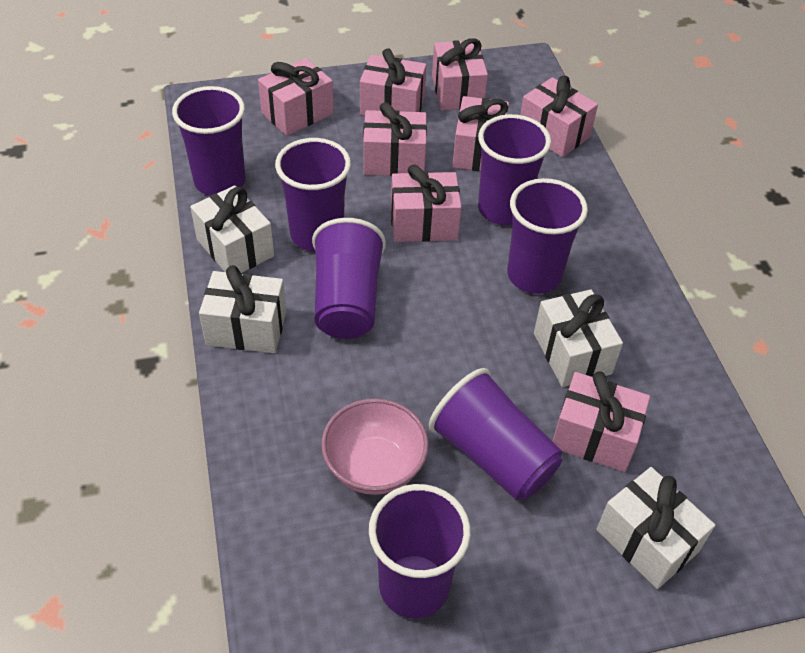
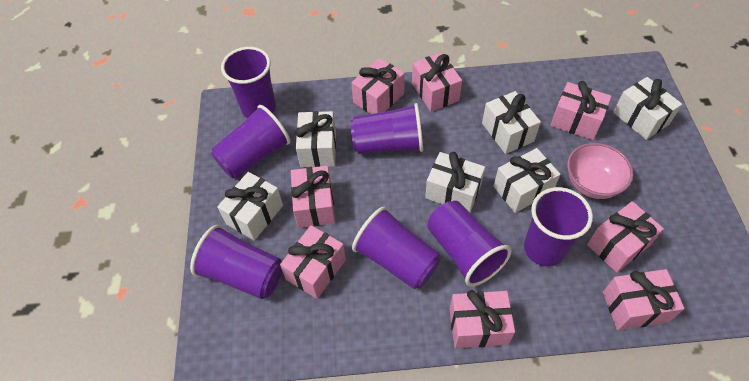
white gift: 4 -> 6

